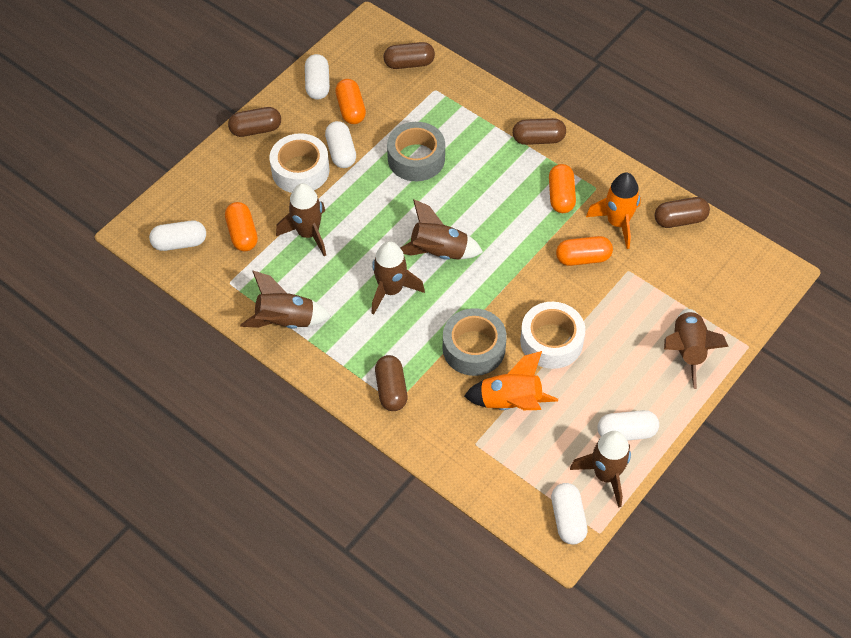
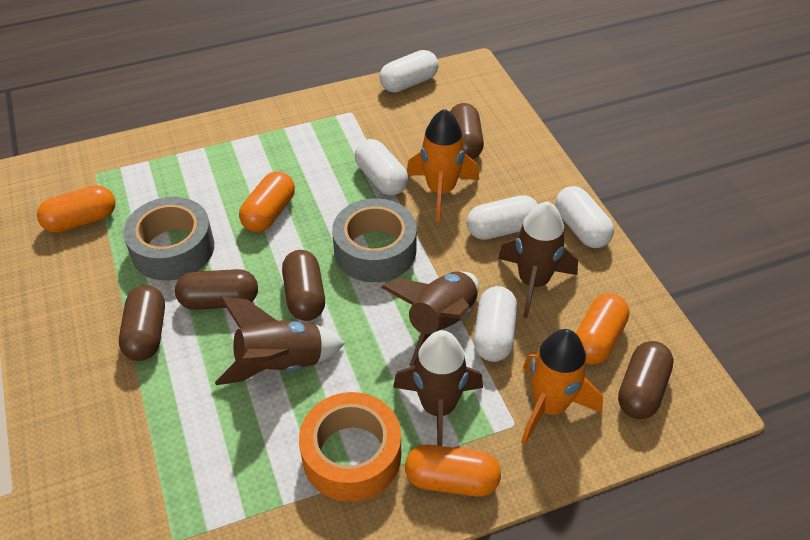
brown rocket: 6 -> 4
orange tape: 0 -> 1
white tape: 2 -> 0

